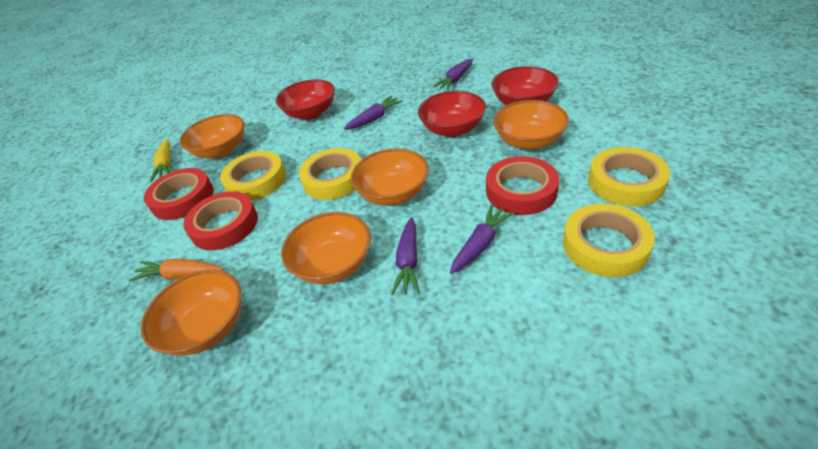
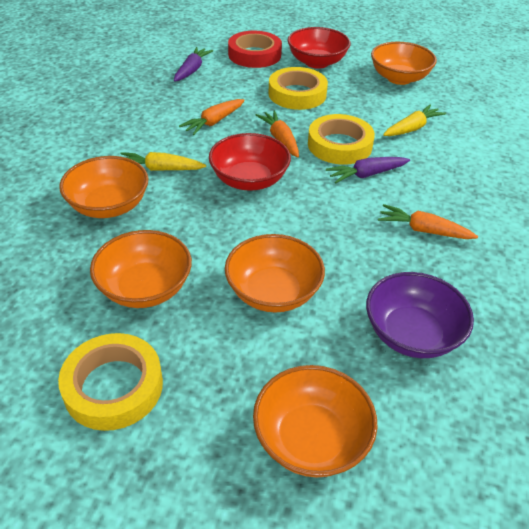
orange carrot: 1 -> 3
purple bowl: 0 -> 1
purple carrot: 4 -> 2
red bowl: 3 -> 2
red tape: 3 -> 1
yellow carrot: 1 -> 2
yellow tape: 4 -> 3

